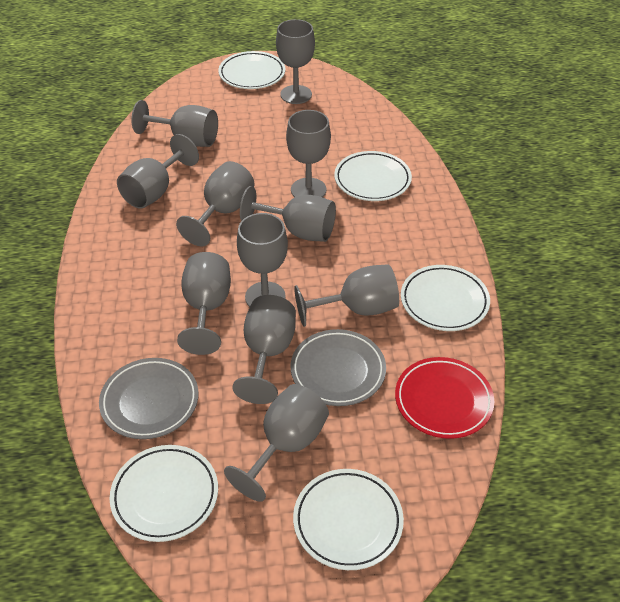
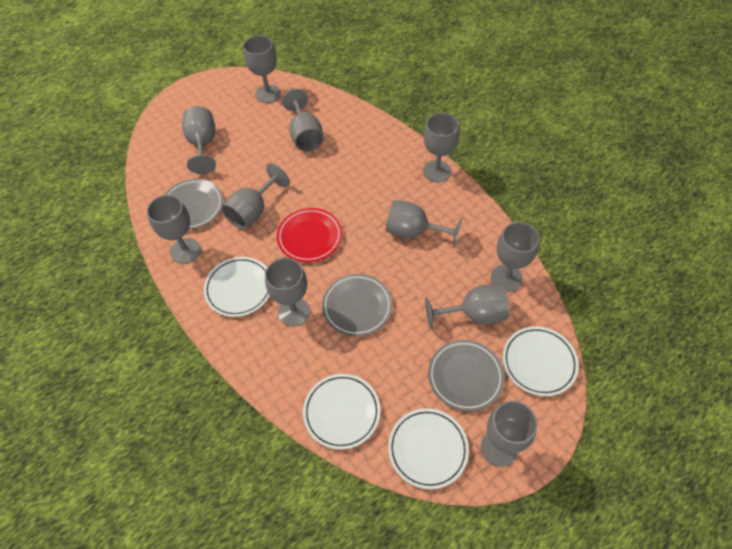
grey plate: 2 -> 3
white plate: 5 -> 4

